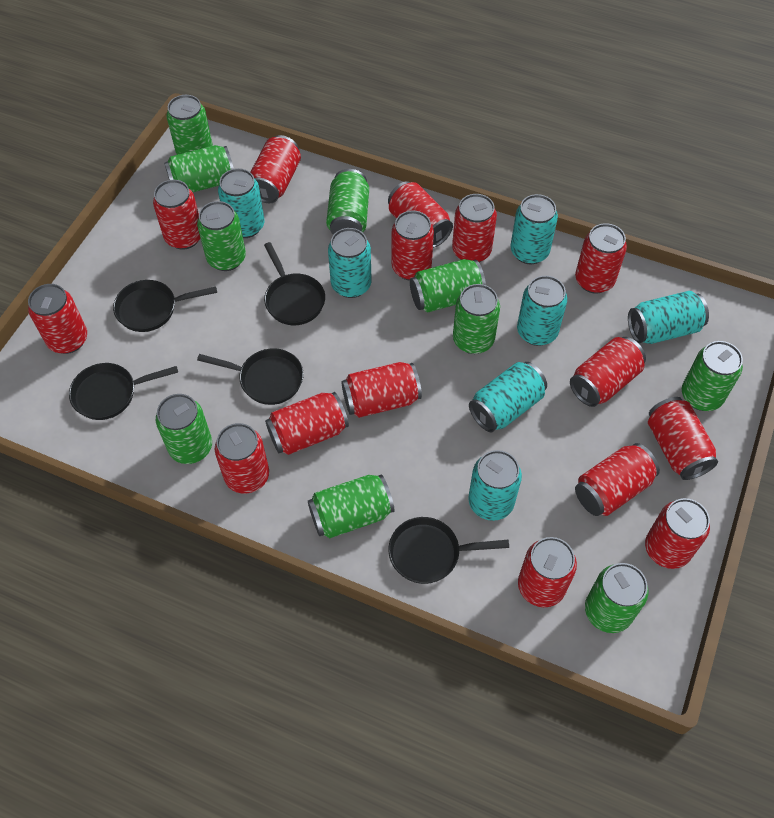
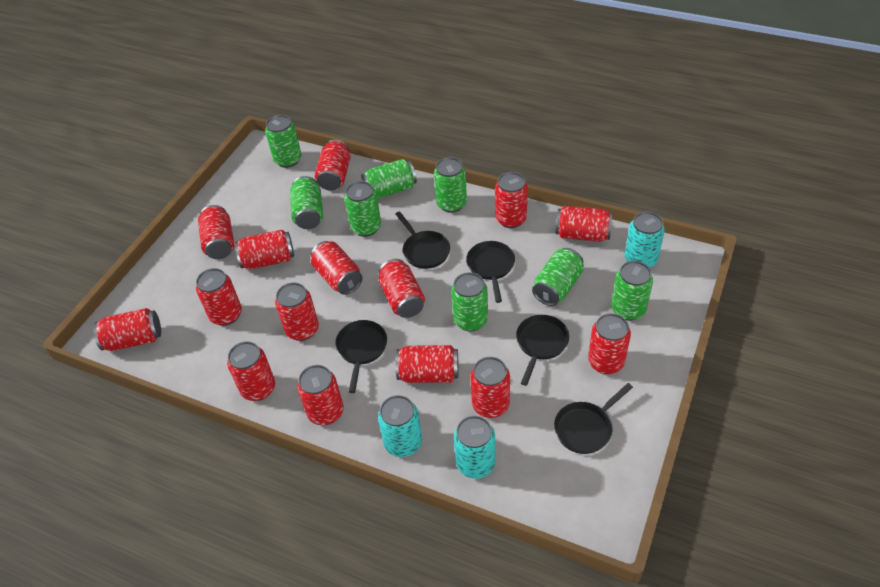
green can: 10 -> 8
turquoise can: 7 -> 3

